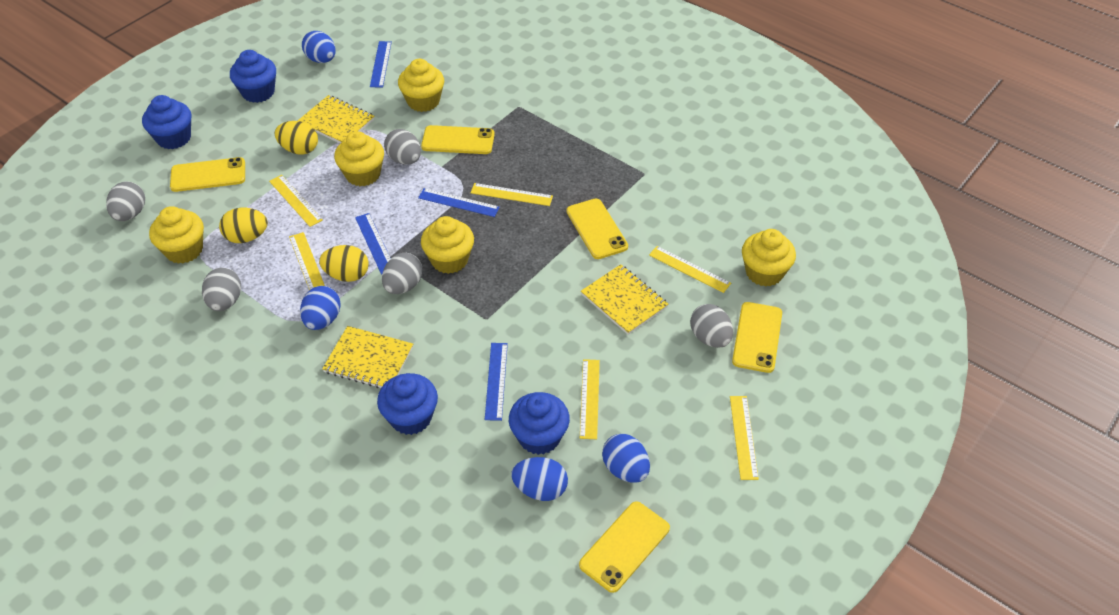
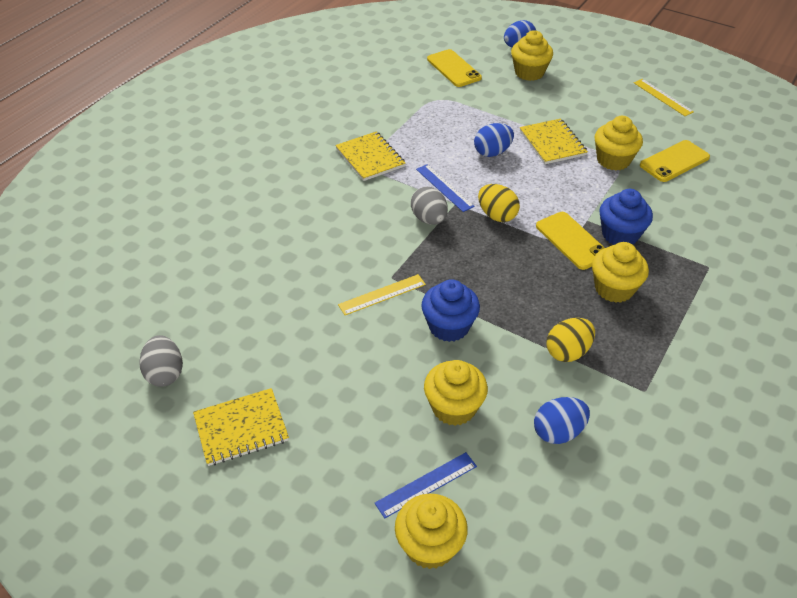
blue cupcake: 4 -> 2
blue egg: 4 -> 3
blue ruler: 4 -> 2
grey egg: 5 -> 2
yellow egg: 3 -> 2
yellow phone: 5 -> 3
yellow ruler: 6 -> 2

